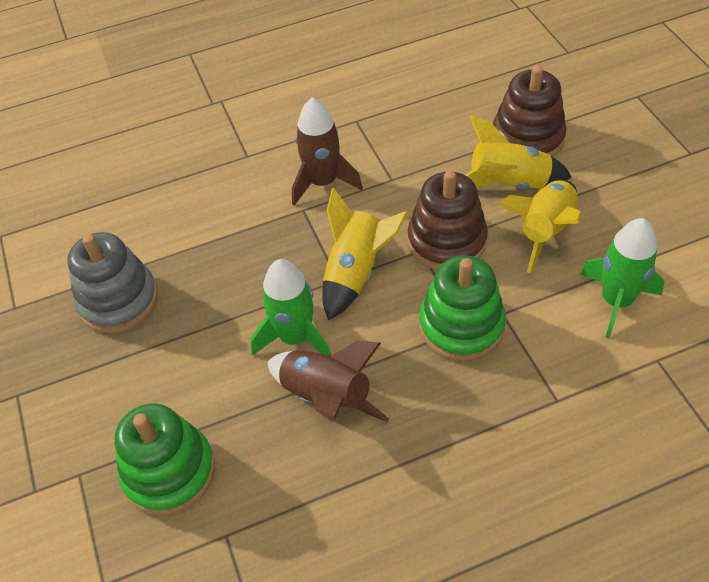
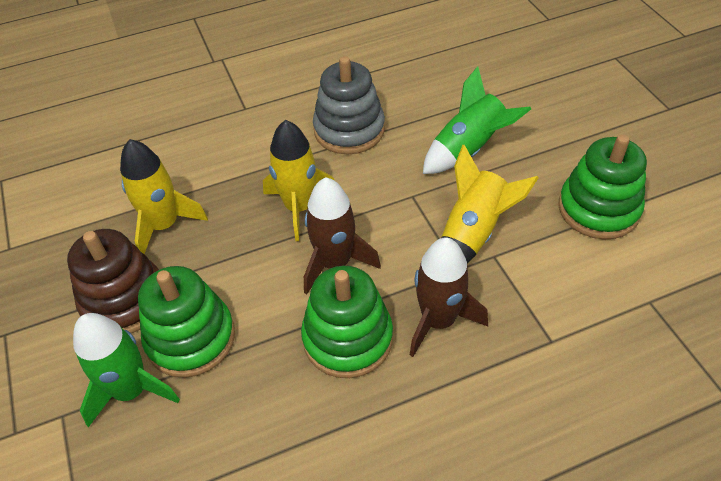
brown stacking toy: 2 -> 1
green stacking toy: 2 -> 3

